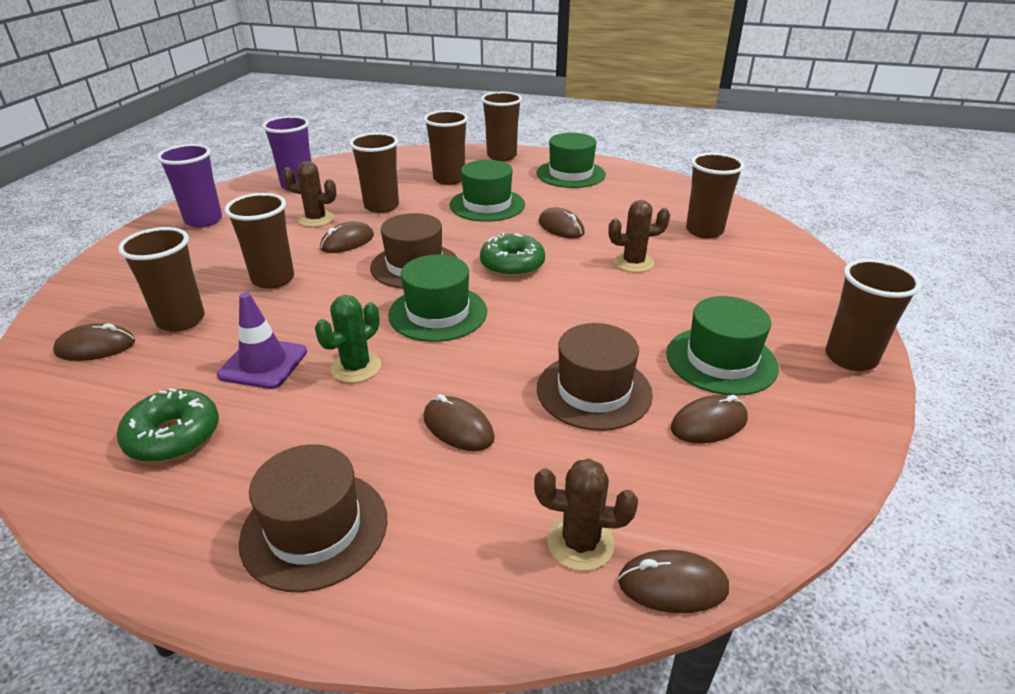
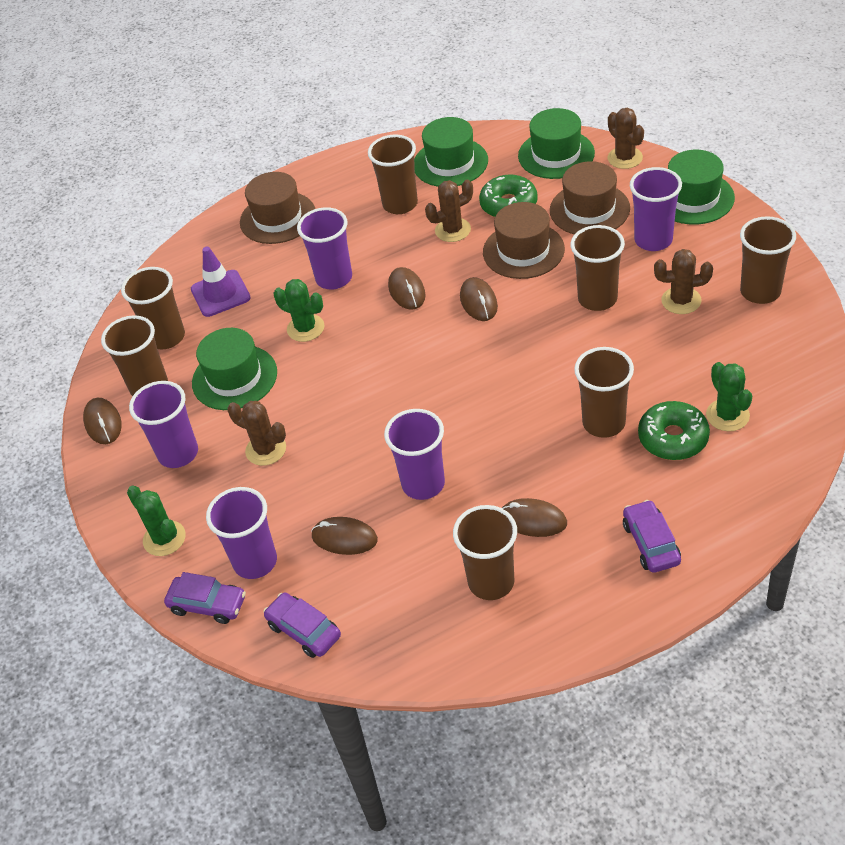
brown cactus: 3 -> 4
brown mouse: 6 -> 5
green cactus: 1 -> 3
purple car: 0 -> 3
purple cup: 2 -> 5

